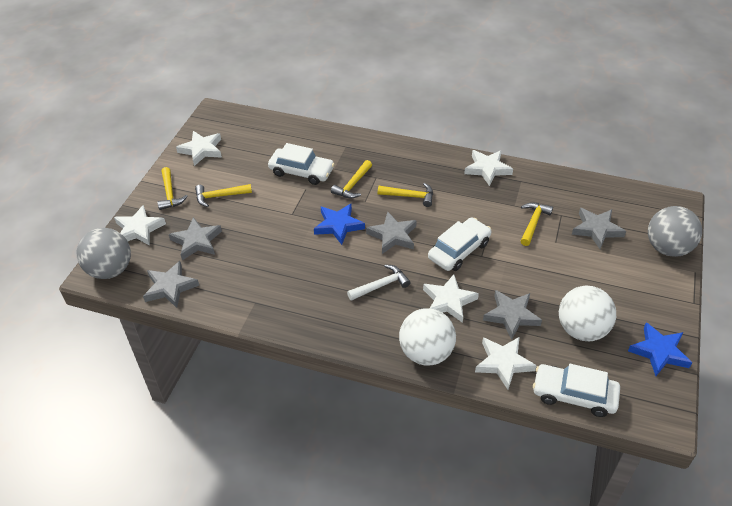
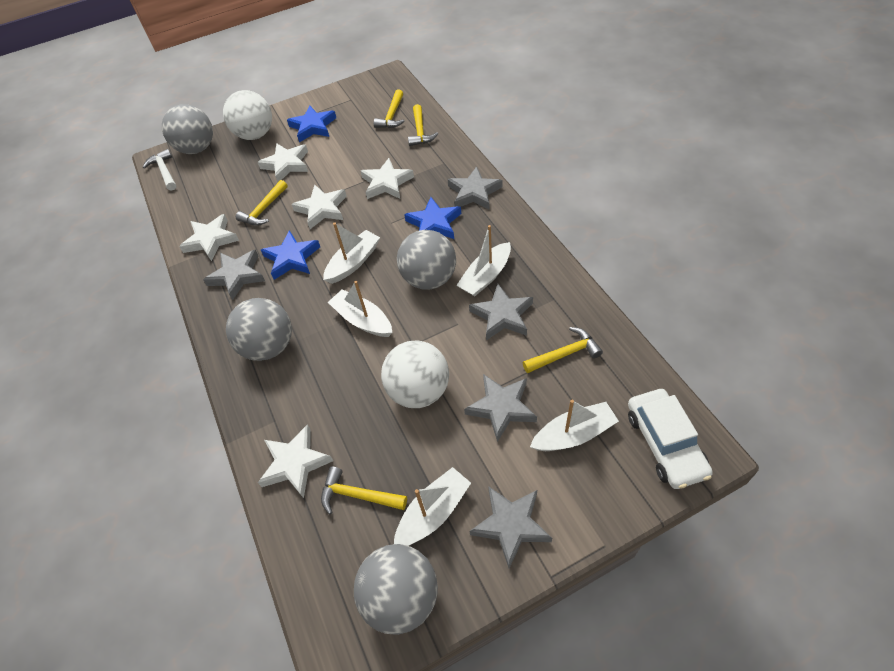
blue star: 2 -> 3
grey ball: 2 -> 4
white boat: 0 -> 5
white car: 3 -> 1

